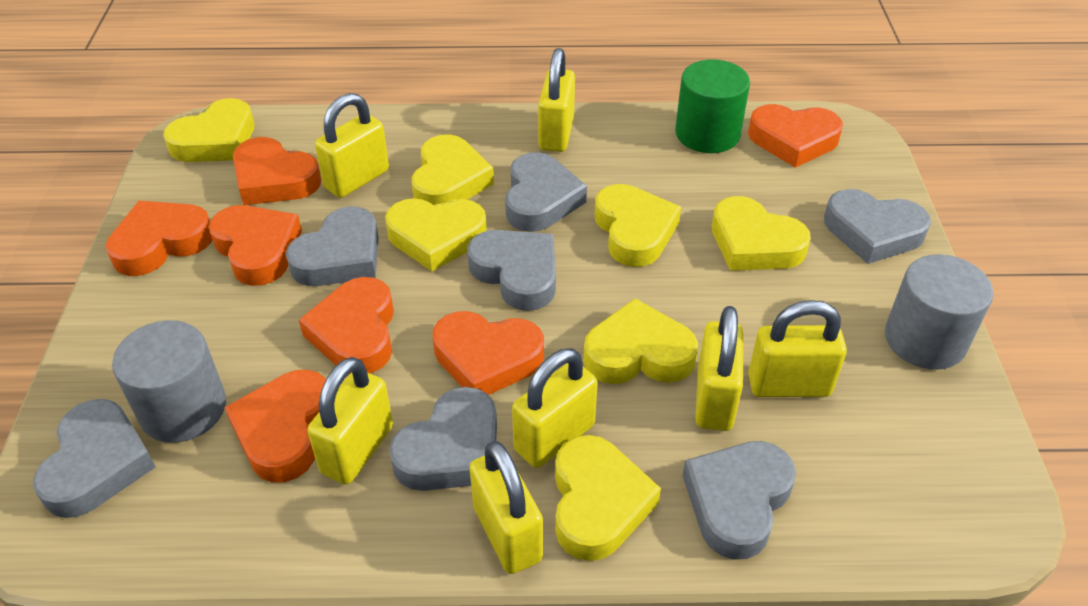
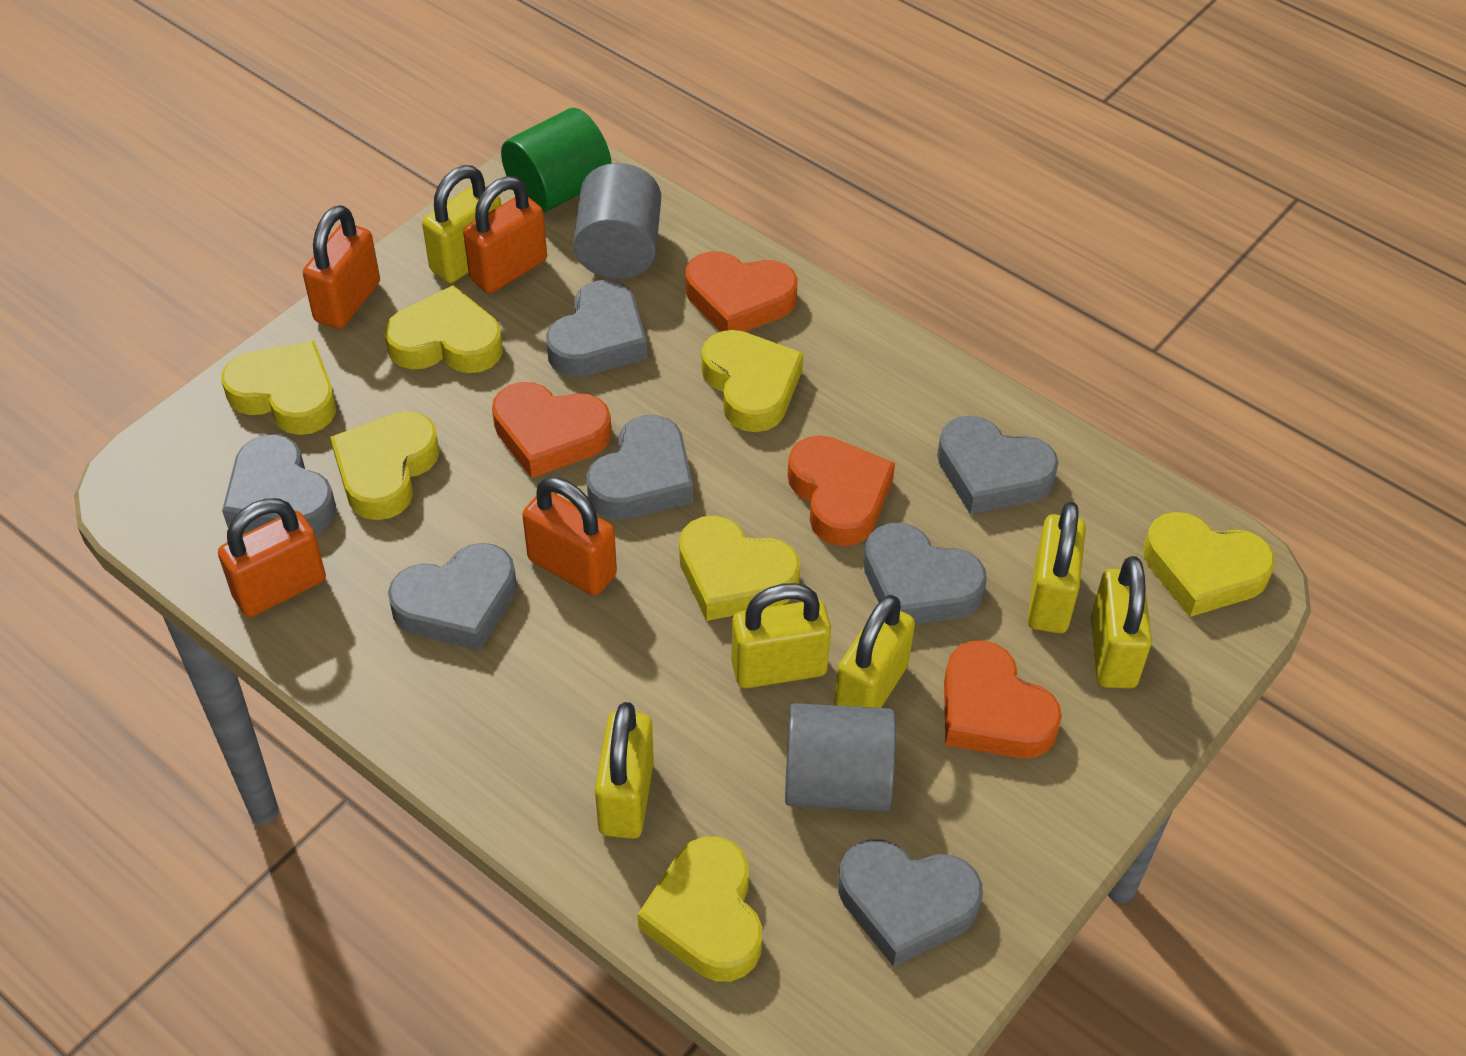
orange heart: 7 -> 4
orange padlock: 0 -> 4
yellow padlock: 7 -> 6

